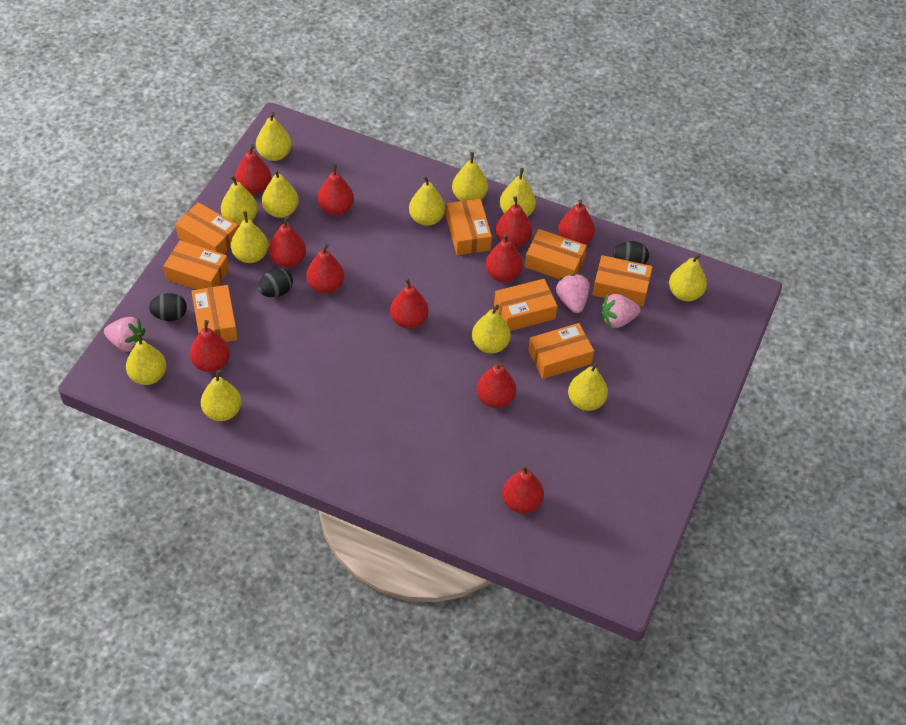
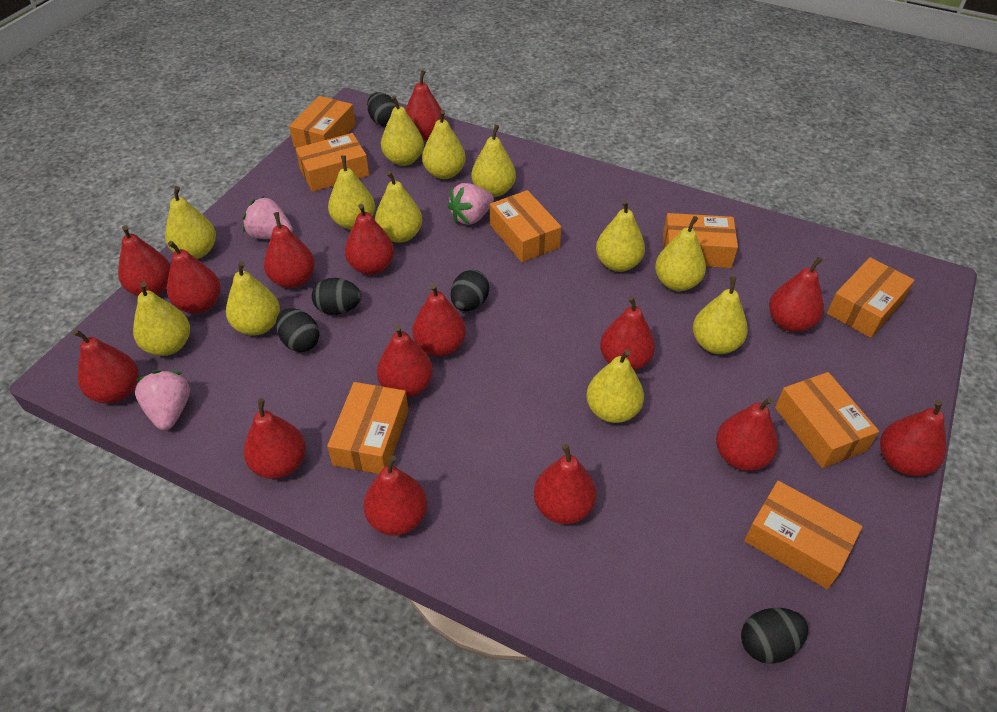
black egg: 3 -> 5
red pear: 11 -> 15

